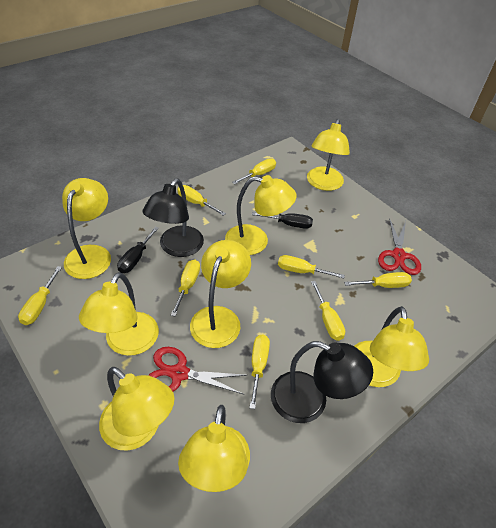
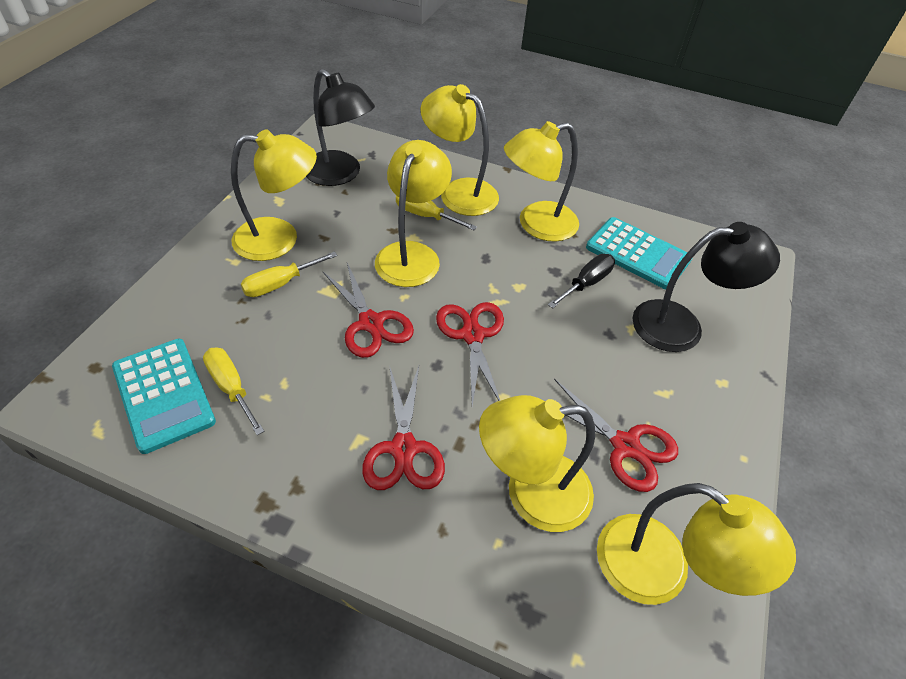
black screwdriver: 2 -> 1
red scissors: 2 -> 4
turquoise calculator: 0 -> 2
yellow lamp: 8 -> 6
yellow screwdriver: 8 -> 3

